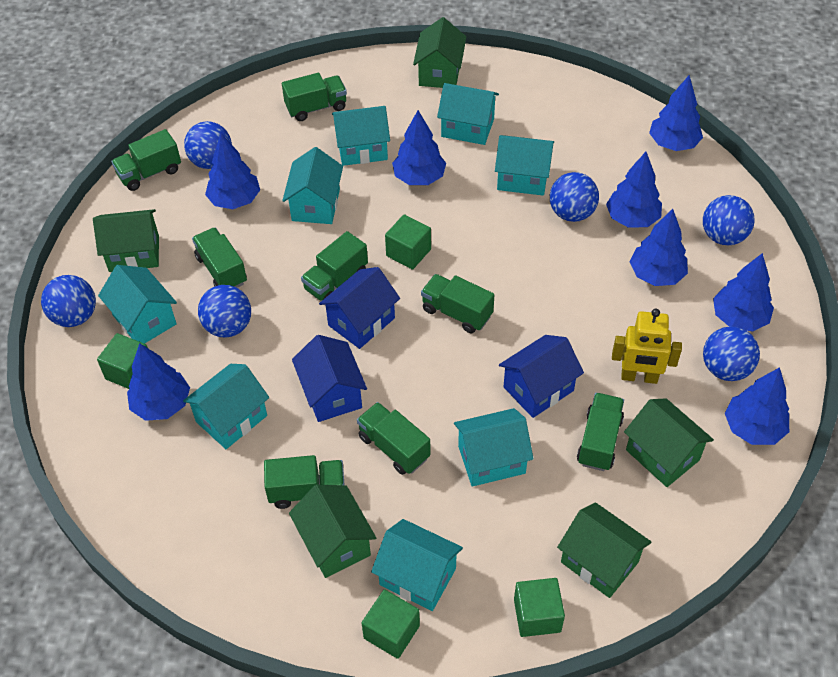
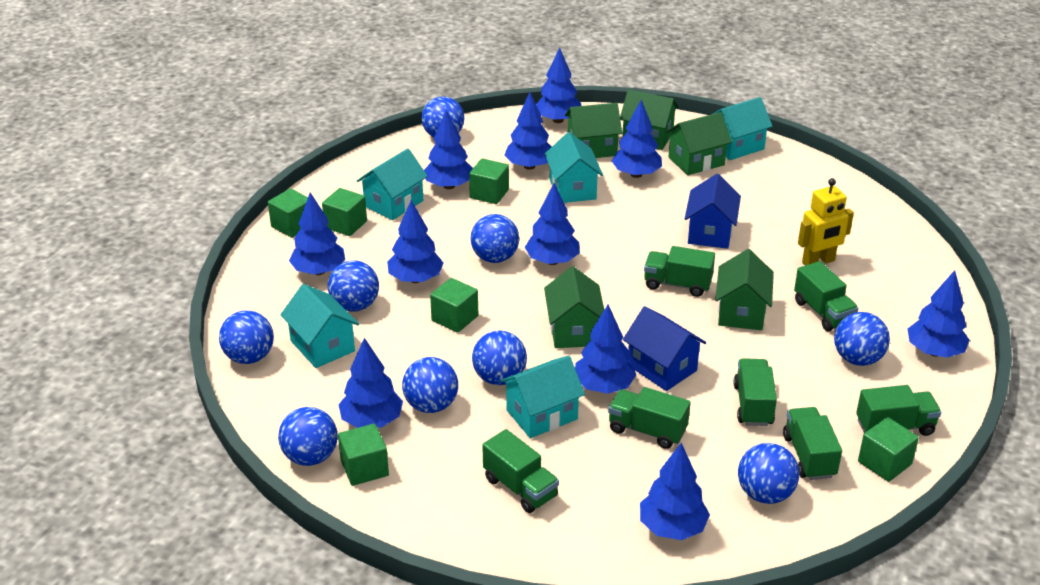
blue ball: 6 -> 9
blue house: 3 -> 2
blue tree: 8 -> 11
green cube: 4 -> 6
green truck: 8 -> 7
turquoise house: 8 -> 5

